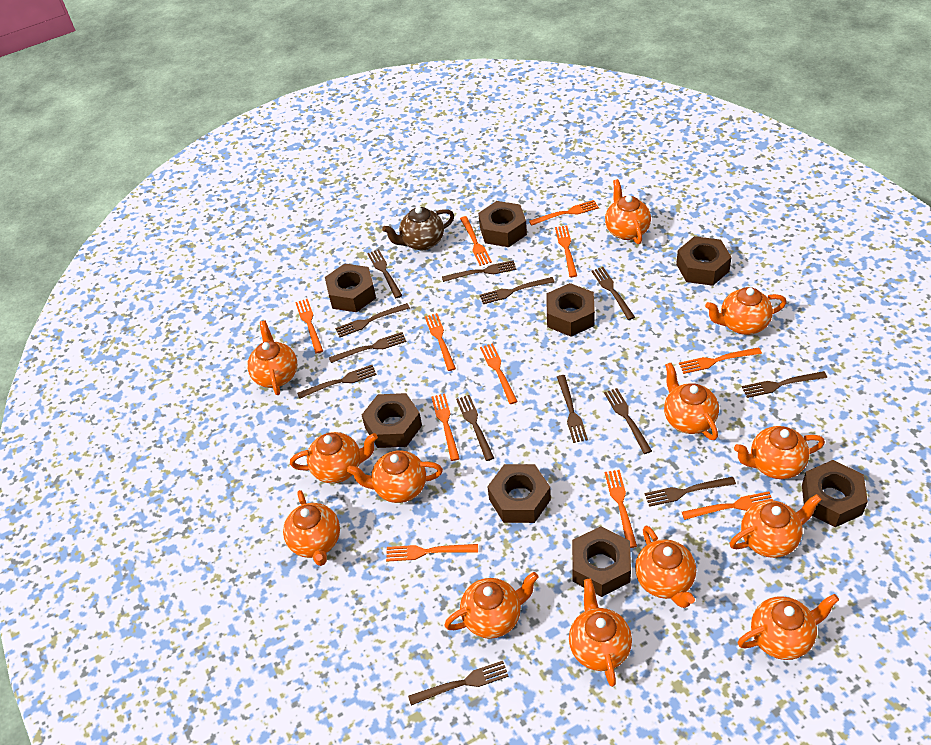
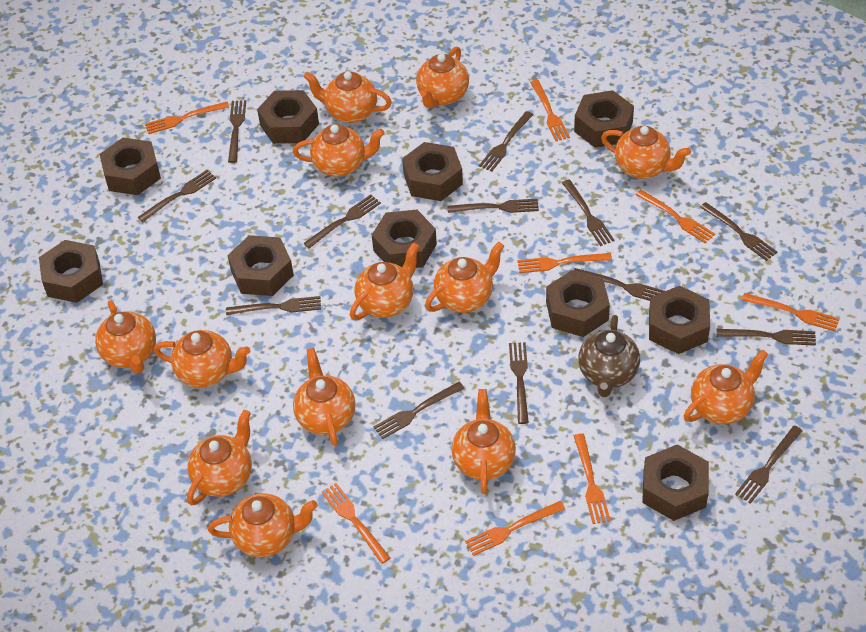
brown nut: 8 -> 10
orange fork: 11 -> 8

